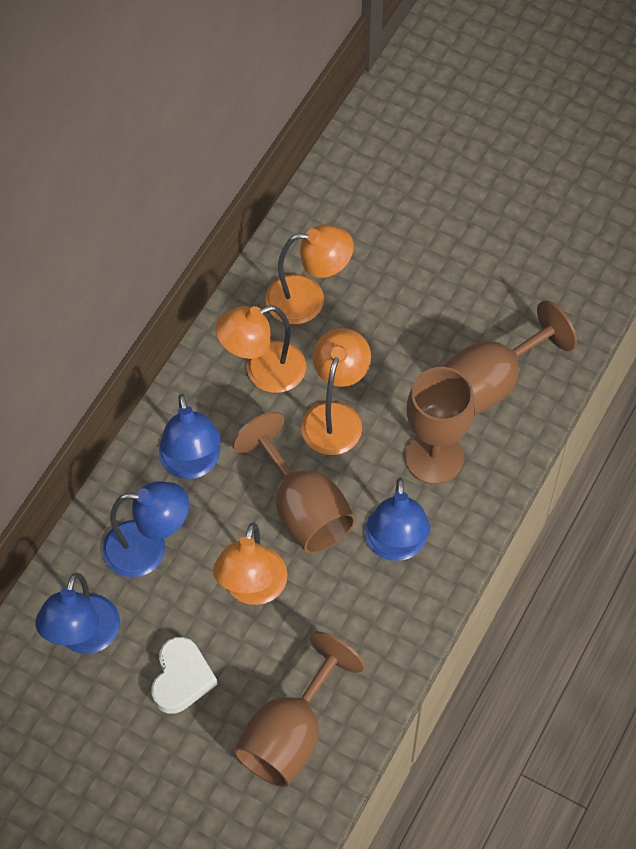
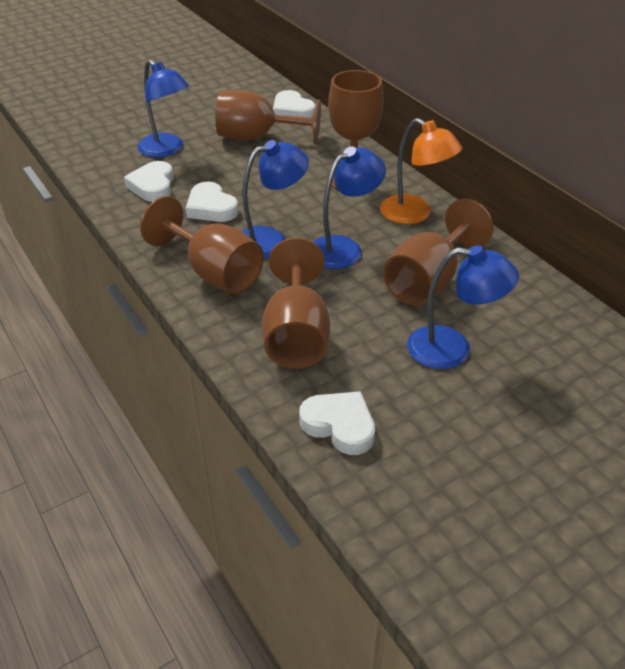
brown goblet: 4 -> 5
orange lamp: 4 -> 1
white heart: 1 -> 4

